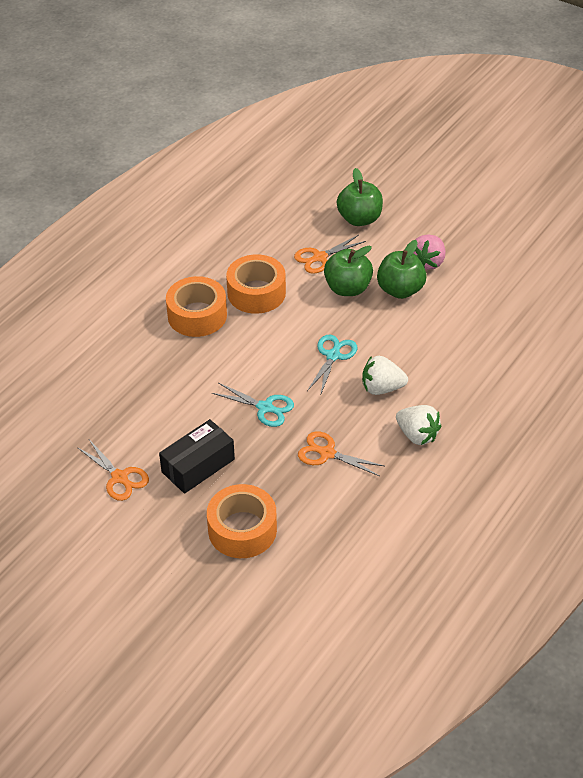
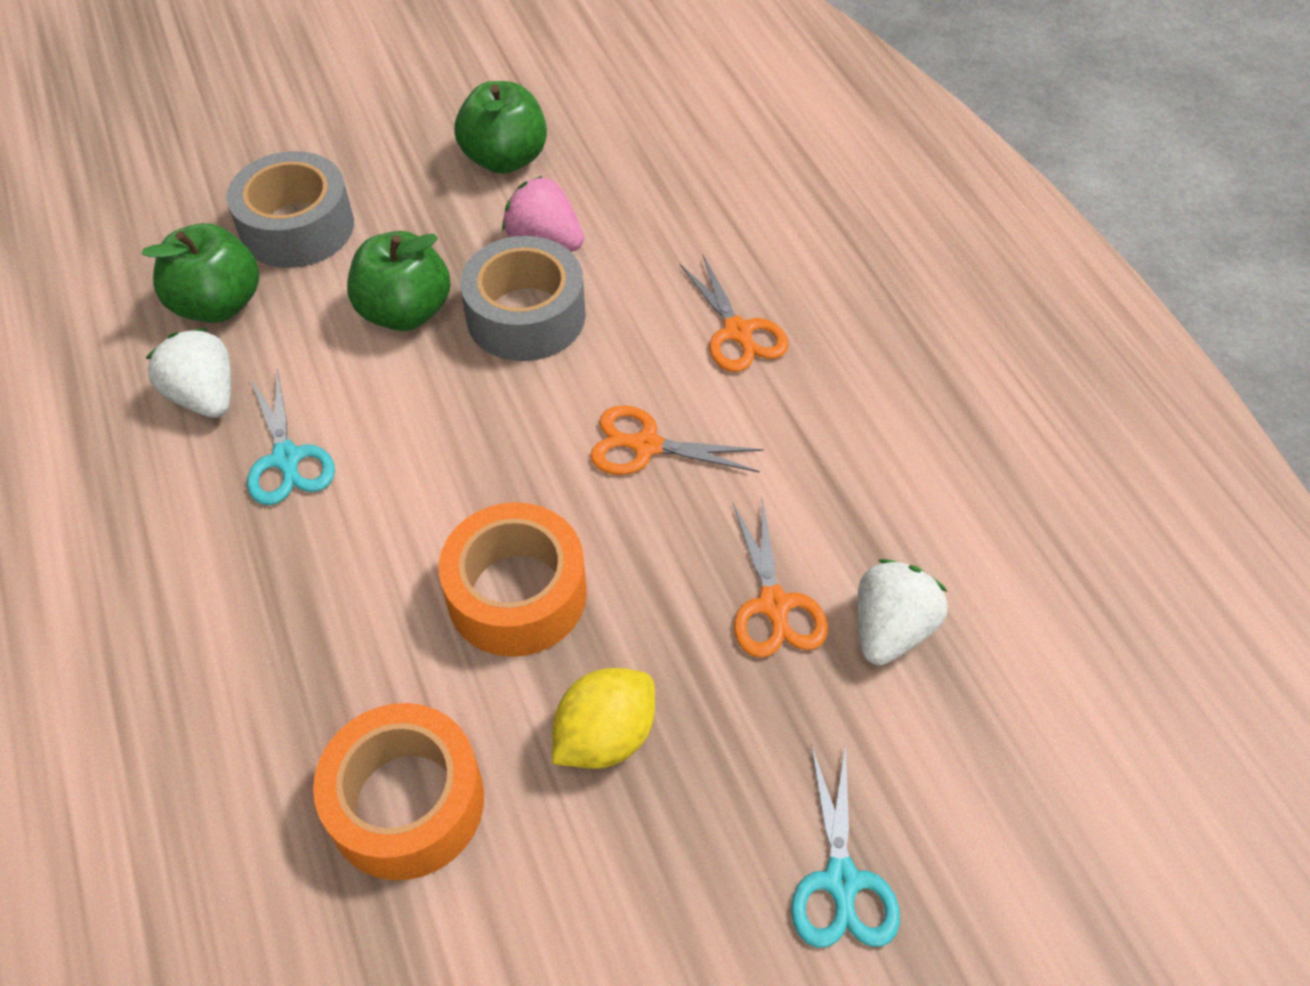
black box: 1 -> 0
grey tape: 0 -> 2
orange tape: 3 -> 2
yellow lemon: 0 -> 1

